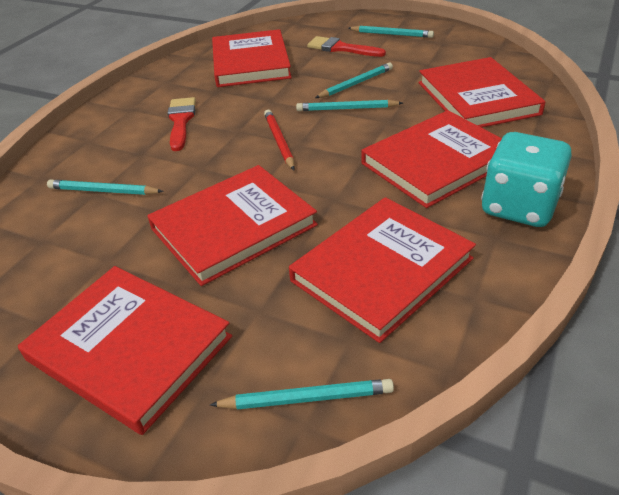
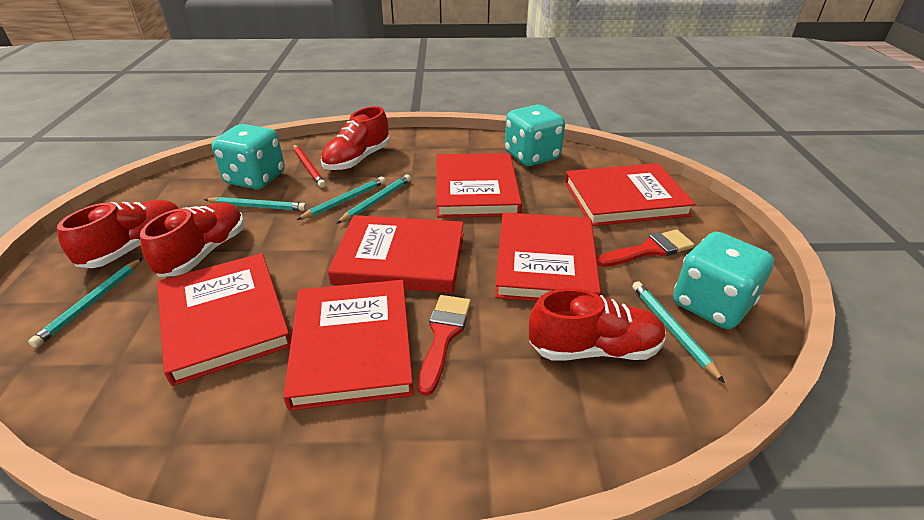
red shoe: 0 -> 4
turquoise dice: 1 -> 3

